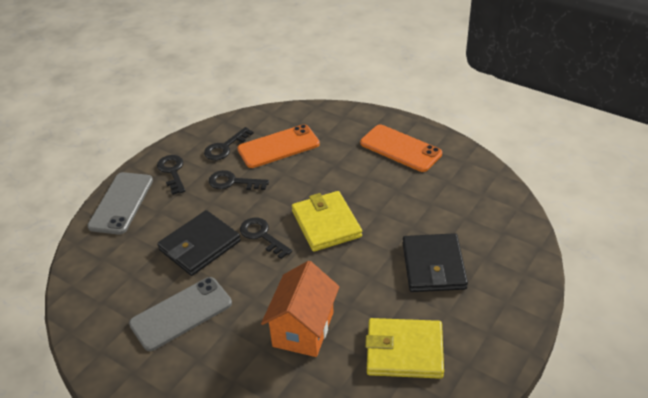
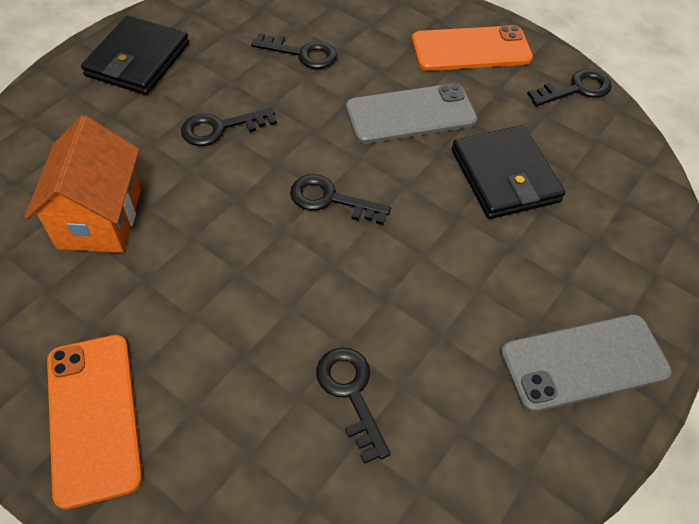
black key: 4 -> 5
yellow wallet: 2 -> 0

